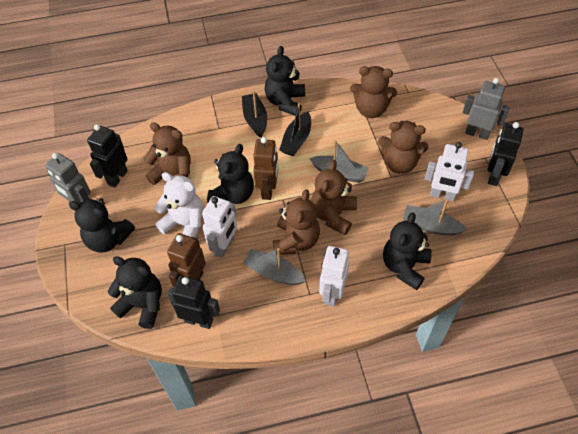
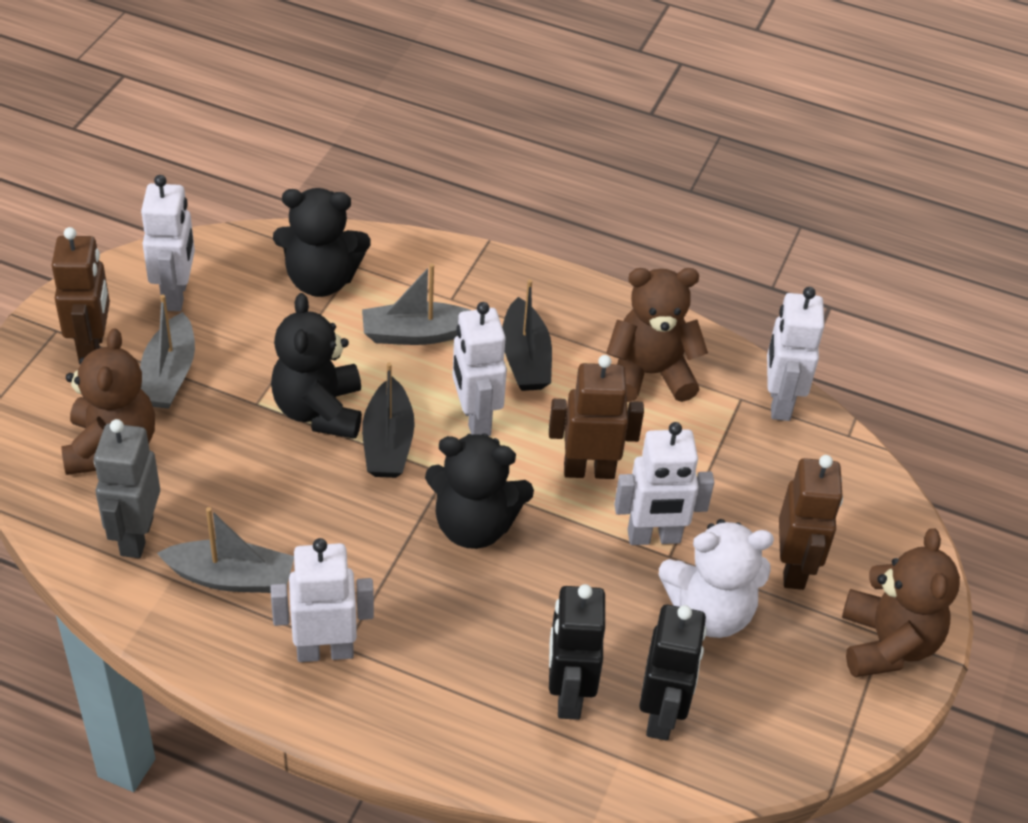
black robot: 3 -> 2
black teddy bear: 5 -> 3
brown robot: 2 -> 3
brown teddy bear: 5 -> 3
grey robot: 2 -> 1
white robot: 3 -> 5

